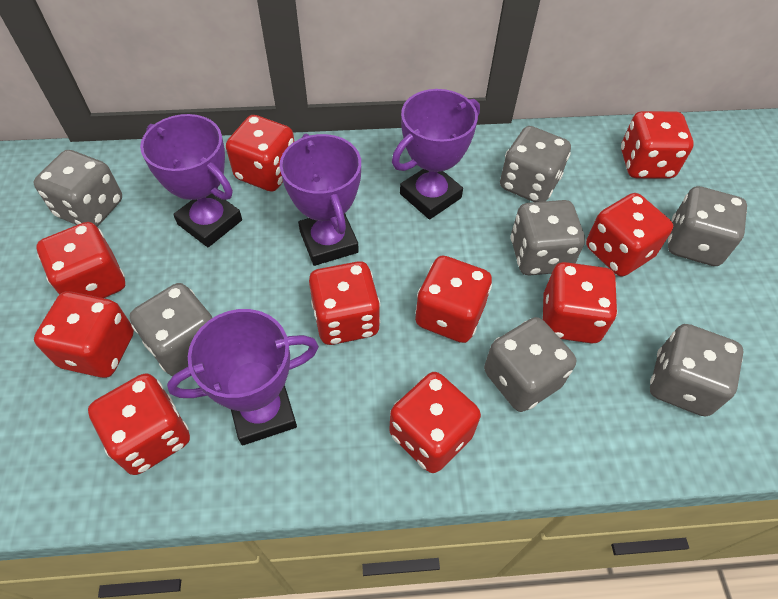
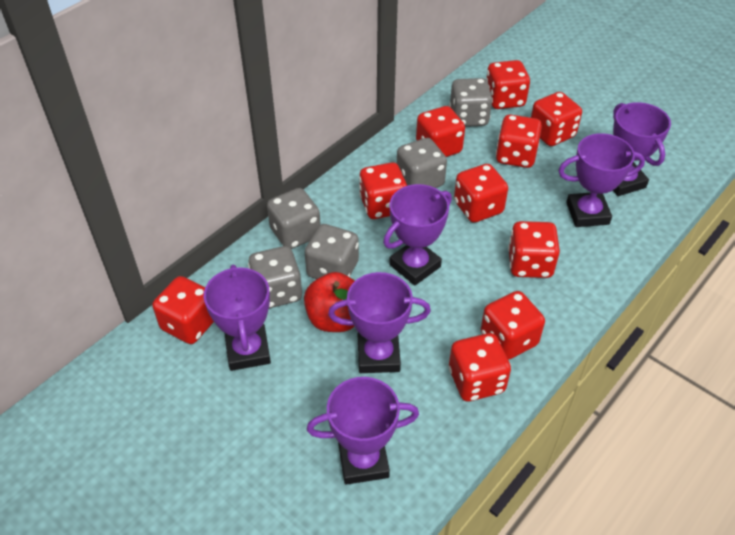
grey dice: 7 -> 5
purple trophy: 4 -> 6
red apple: 0 -> 1

